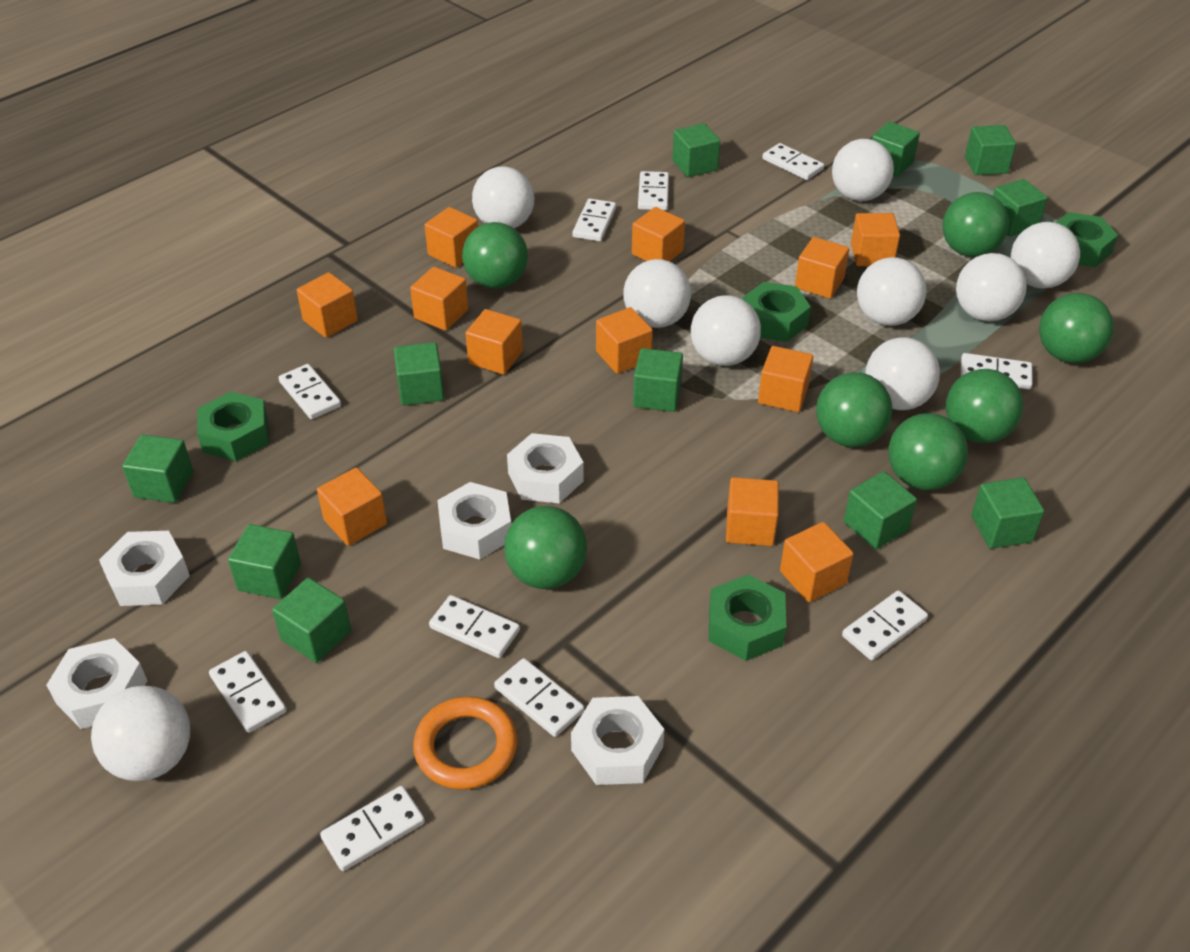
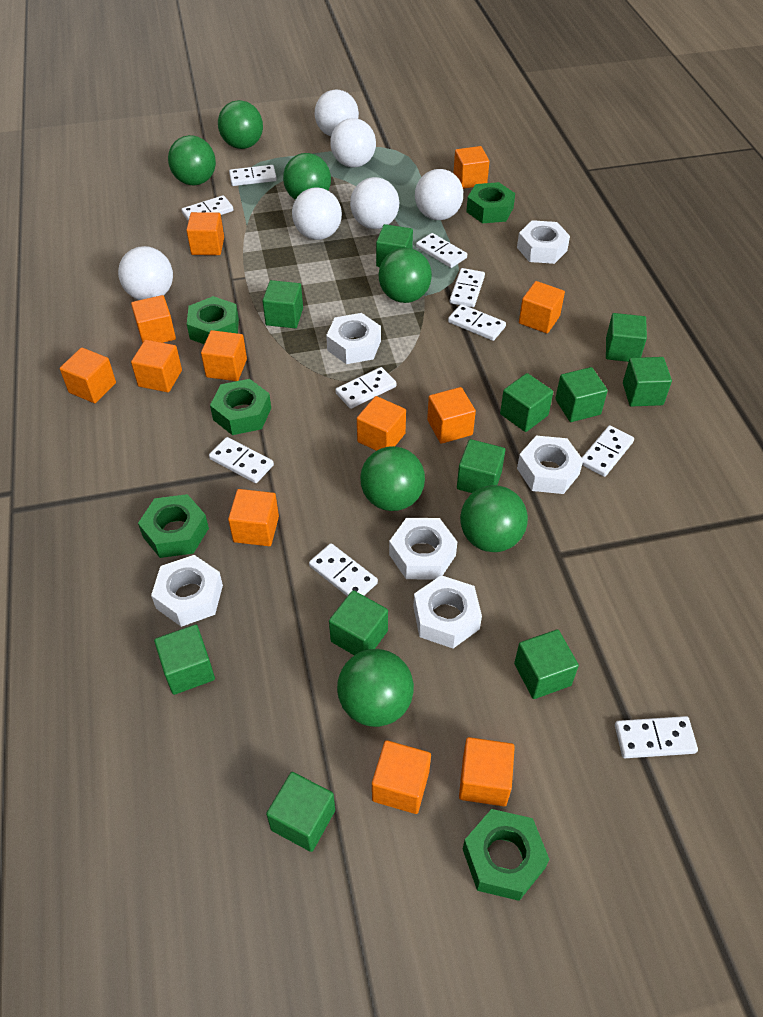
green nut: 4 -> 5
orange ring: 1 -> 0
white ball: 9 -> 6
white nut: 5 -> 6

